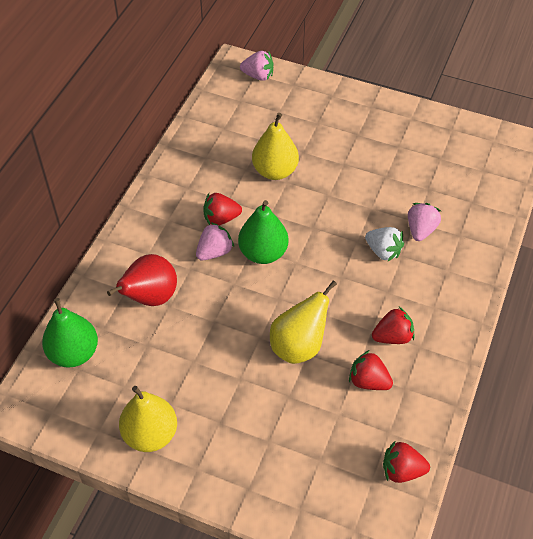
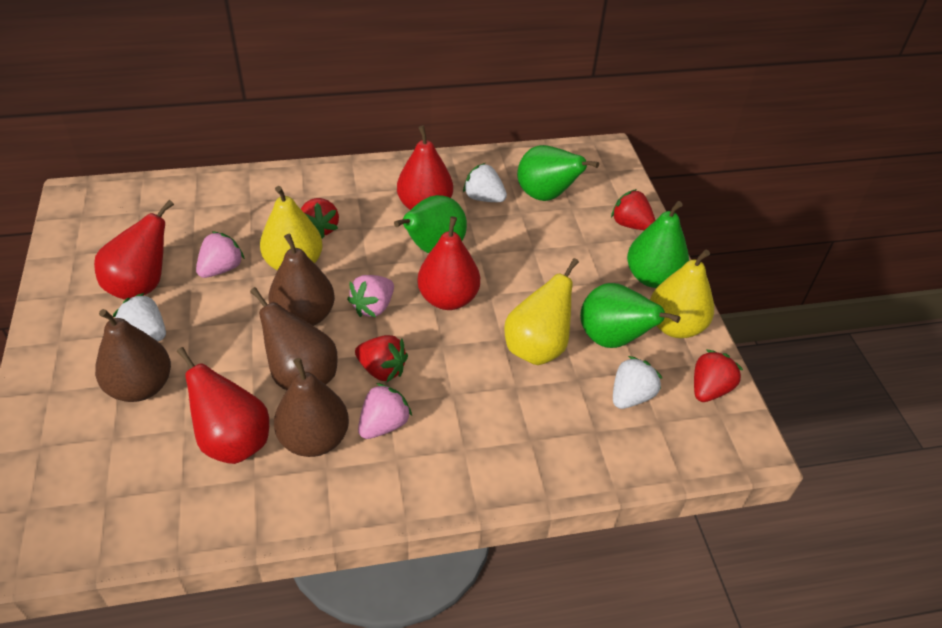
brown pear: 0 -> 4
green pear: 2 -> 4
red pear: 1 -> 4
white strawberry: 1 -> 3

